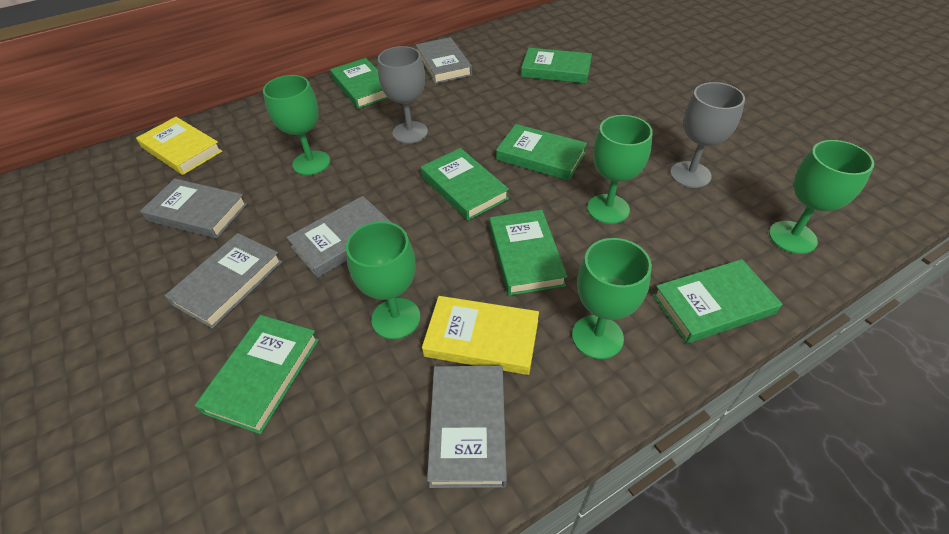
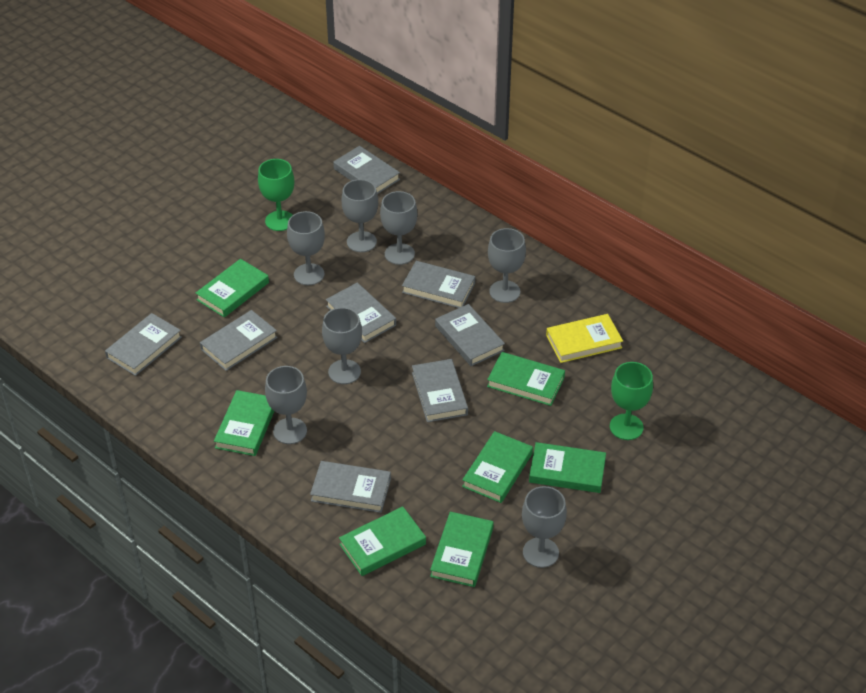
green goblet: 5 -> 2
grey book: 5 -> 8
grey goblet: 2 -> 7
yellow book: 2 -> 1

